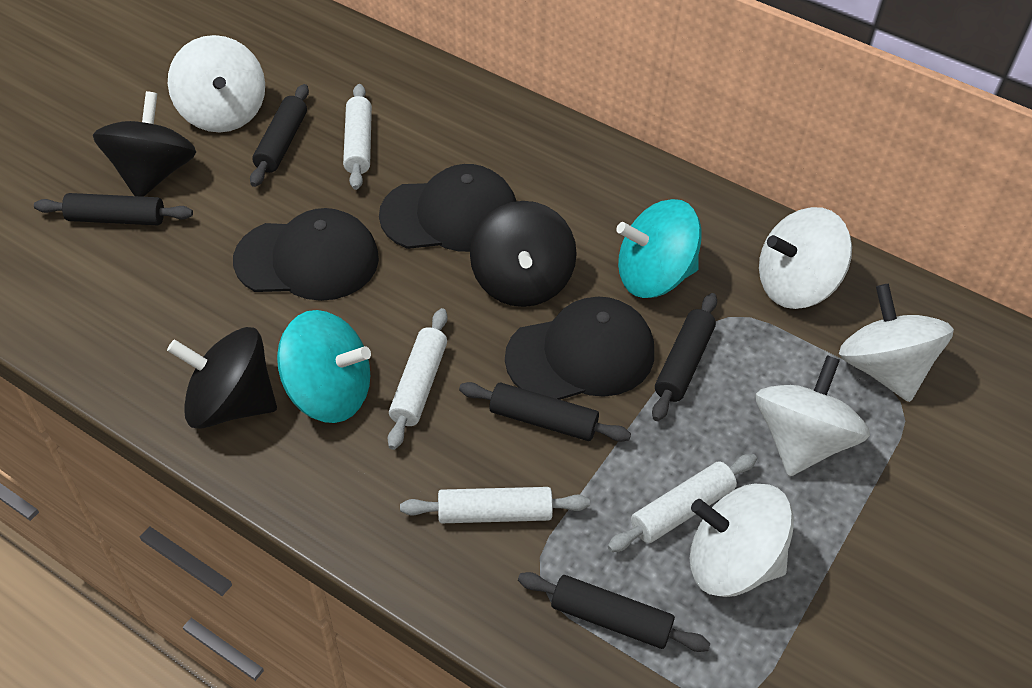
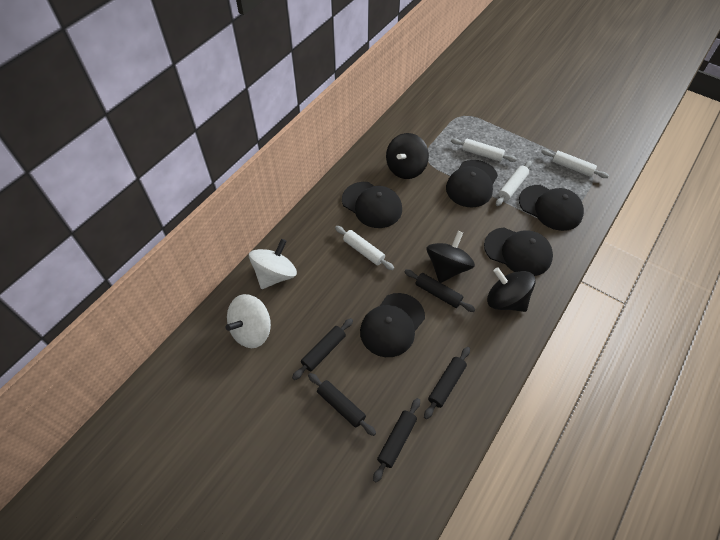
black cap: 3 -> 5
turquoise spinning top: 2 -> 0
white spinning top: 5 -> 2

